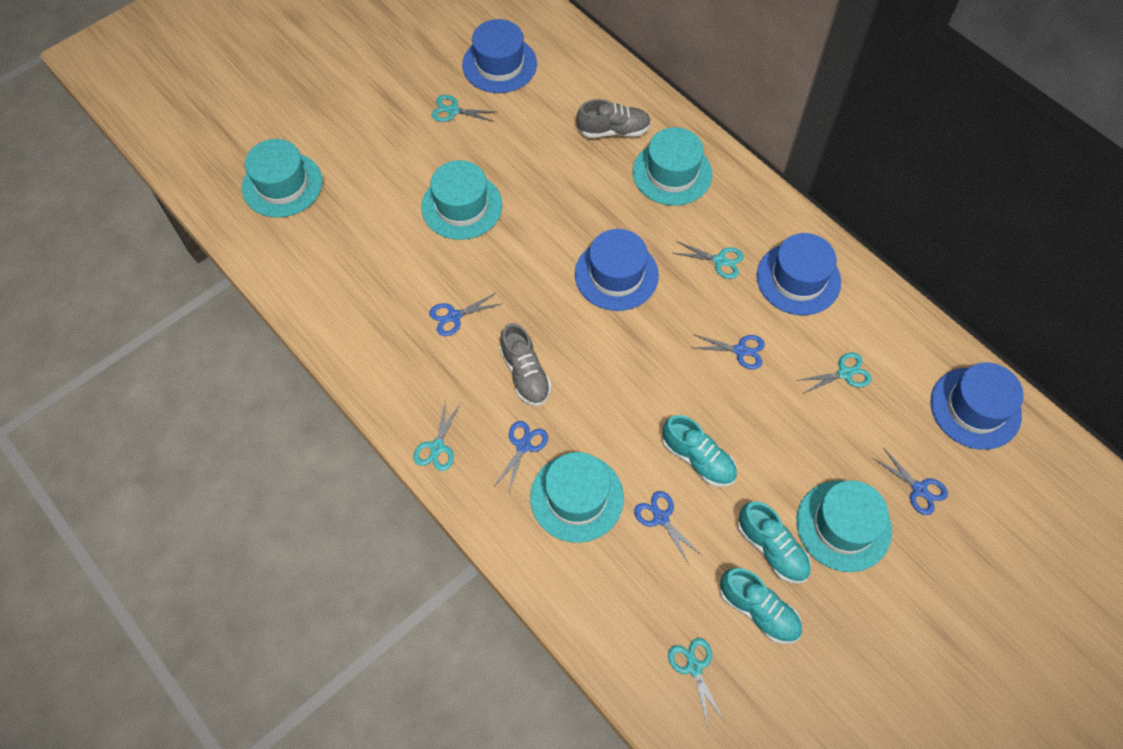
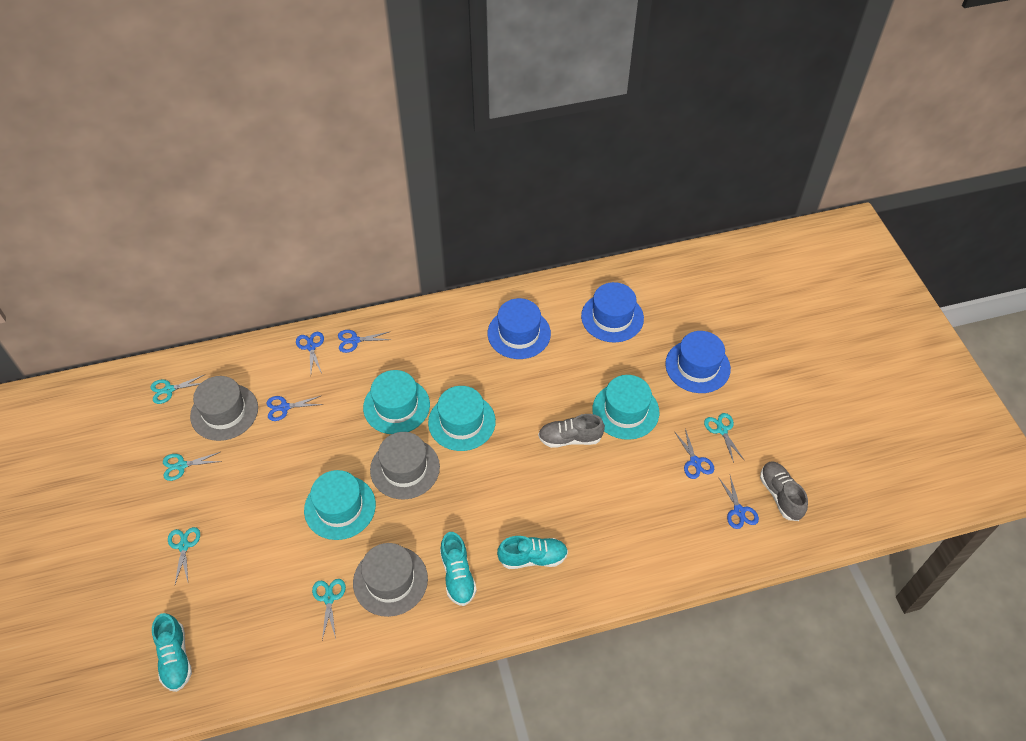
blue hat: 4 -> 3
grey hat: 0 -> 3
turquoise hat: 5 -> 4

